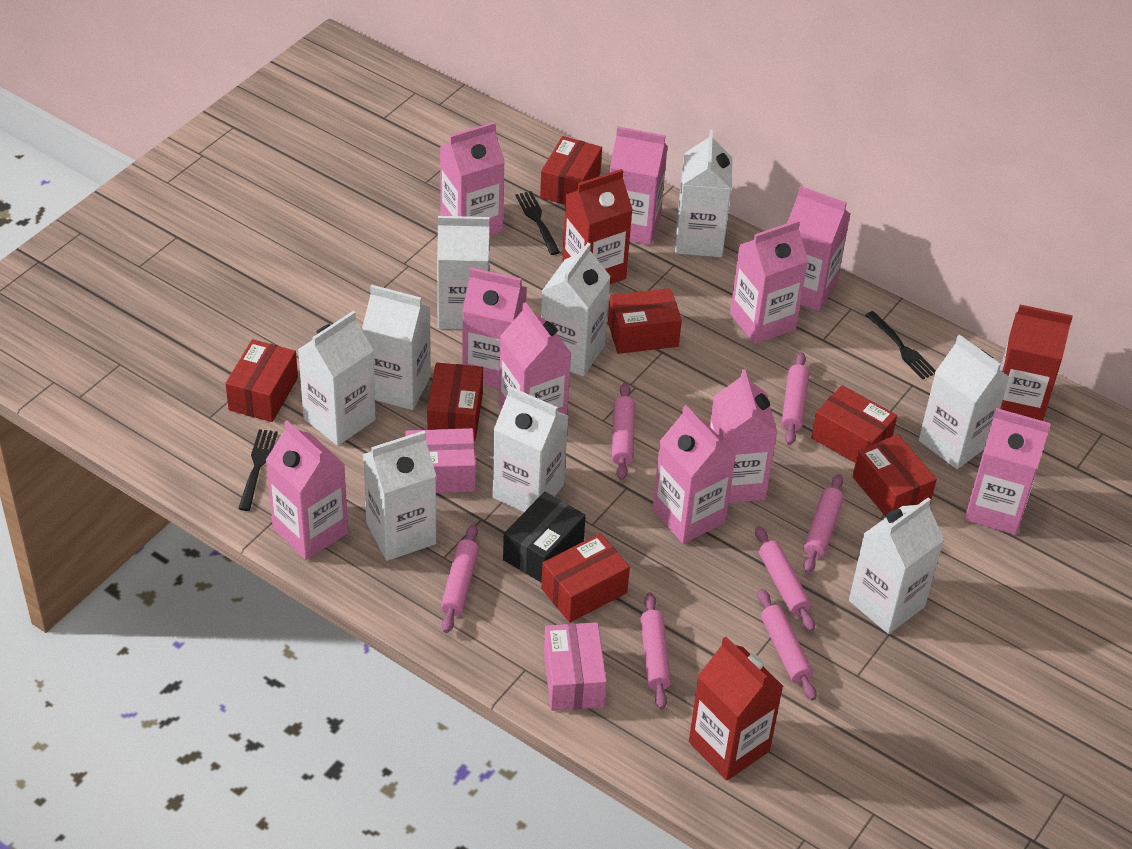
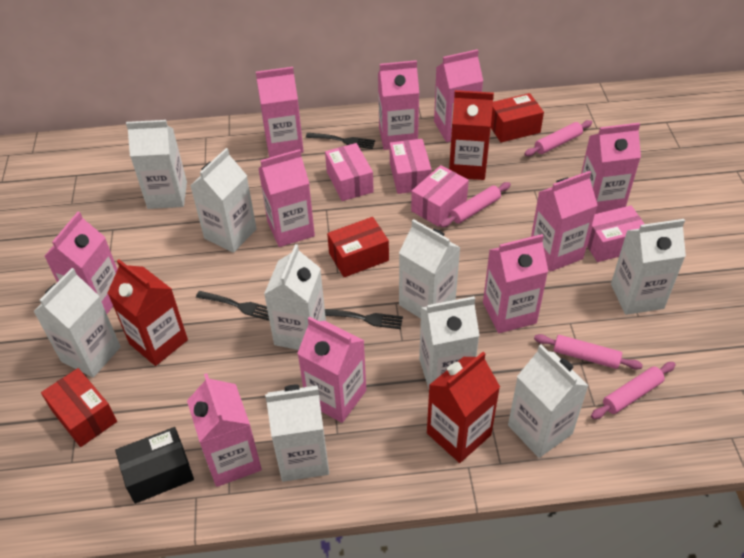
pink box: 2 -> 4
pink rolling pin: 7 -> 4
red box: 7 -> 3

